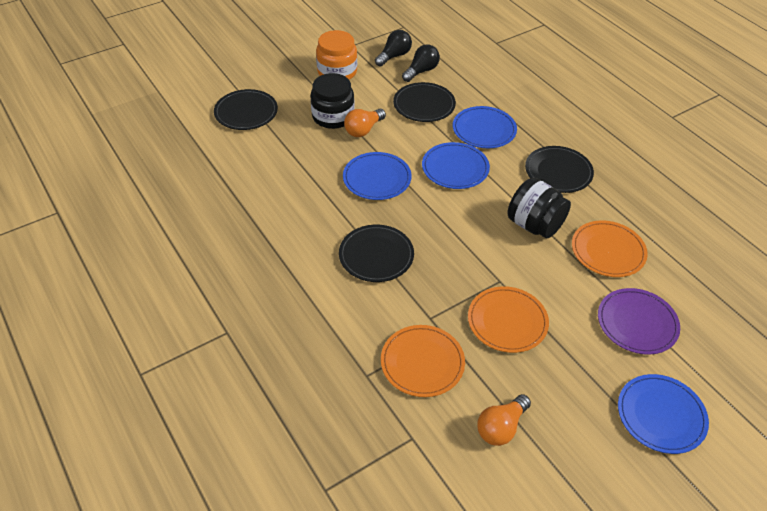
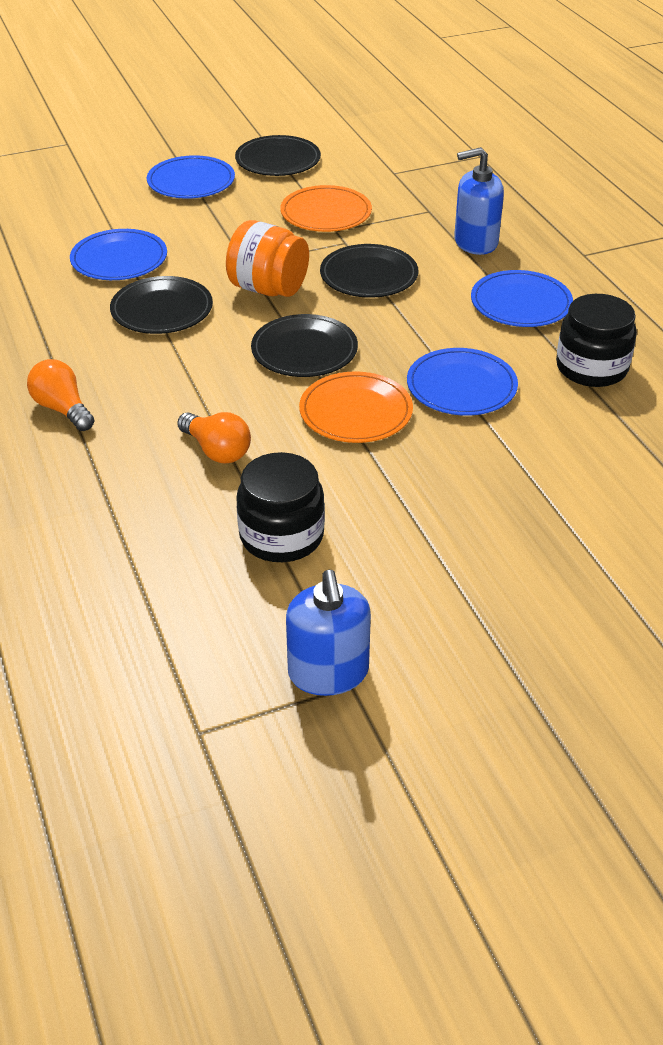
black light bulb: 2 -> 0
blue soap dispenser: 0 -> 2
orange plate: 3 -> 2
purple plate: 1 -> 0

